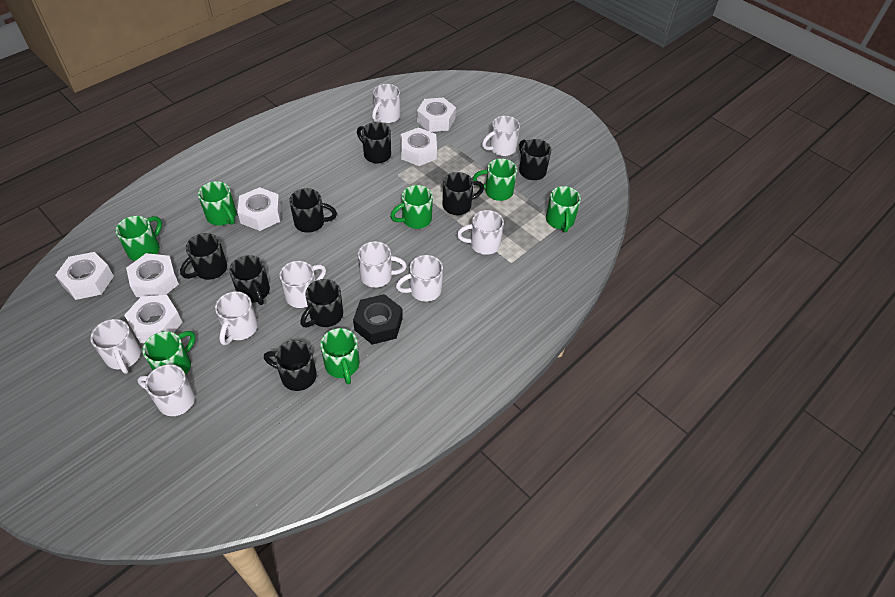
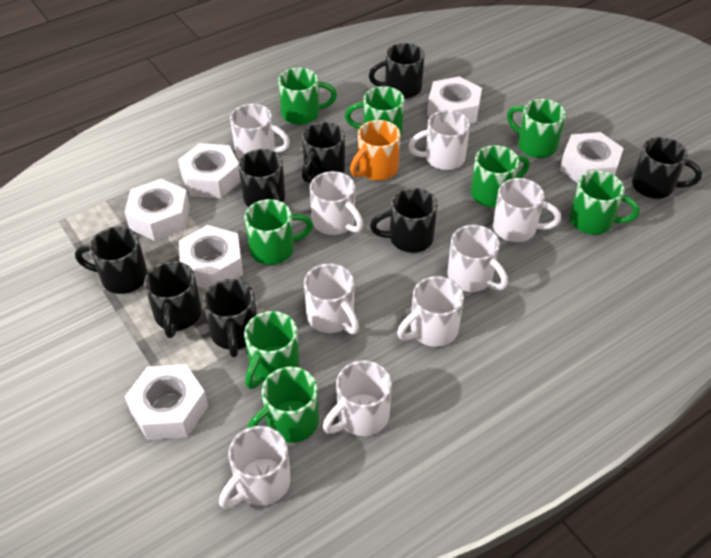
black nut: 1 -> 0
green mug: 7 -> 8
orange mug: 0 -> 1

